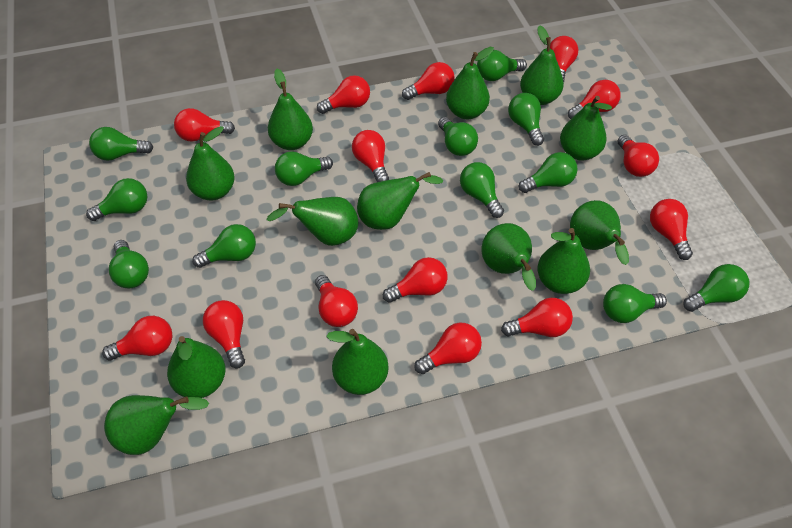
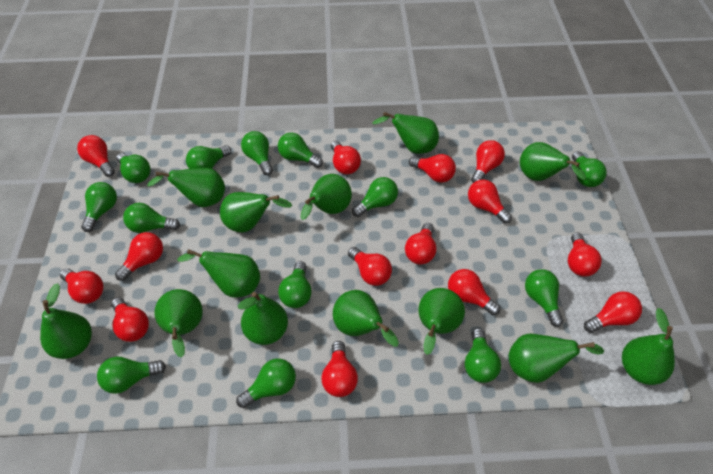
green light bulb: 12 -> 13

